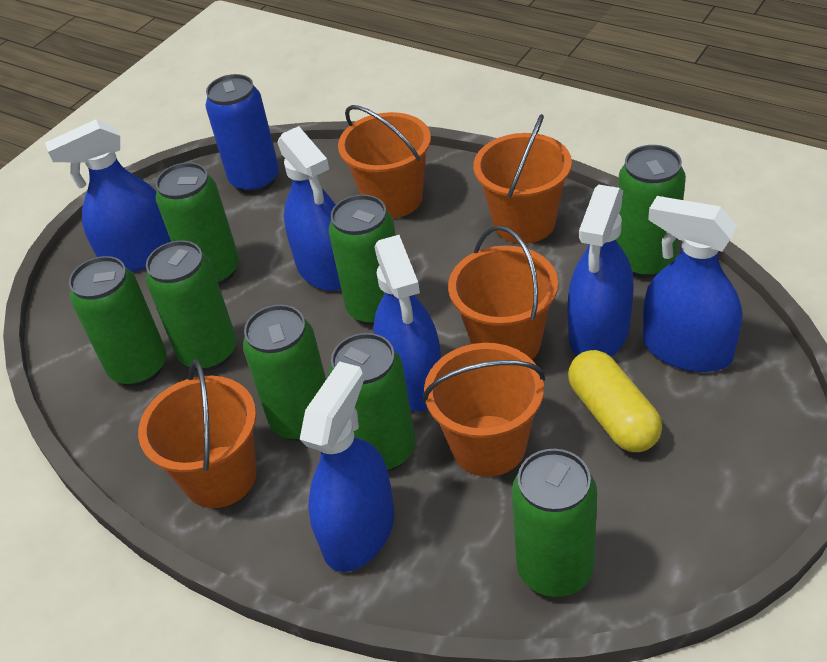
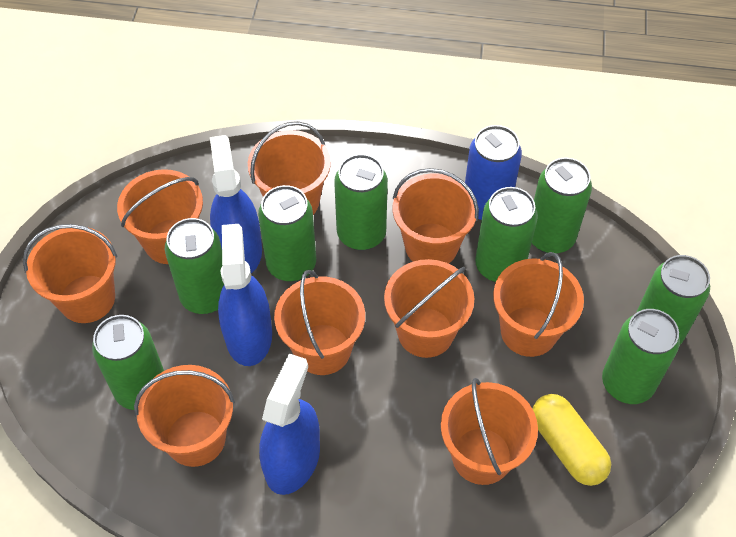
blue spray bottle: 6 -> 3
orange bucket: 5 -> 9

